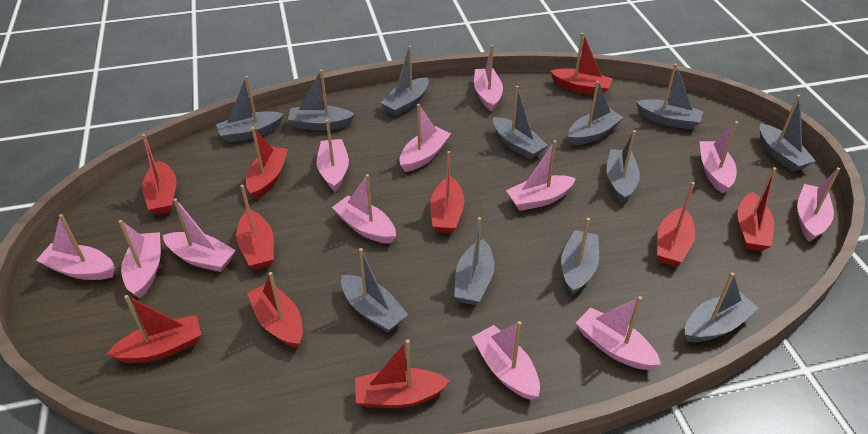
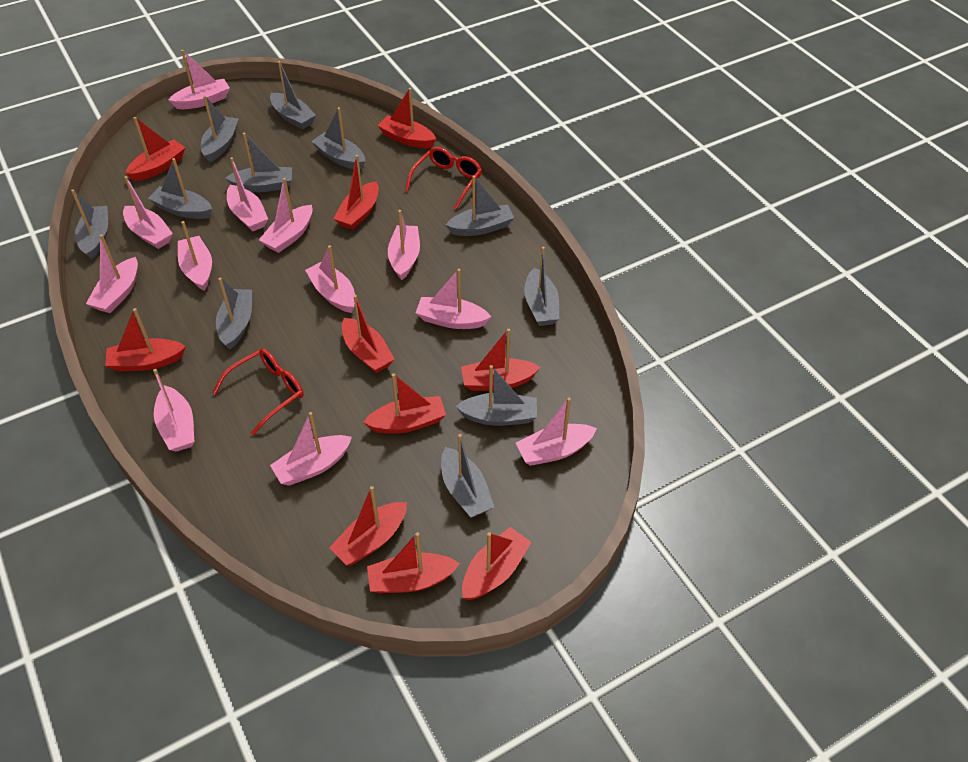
grey boat: 12 -> 11
red glasses: 0 -> 2

